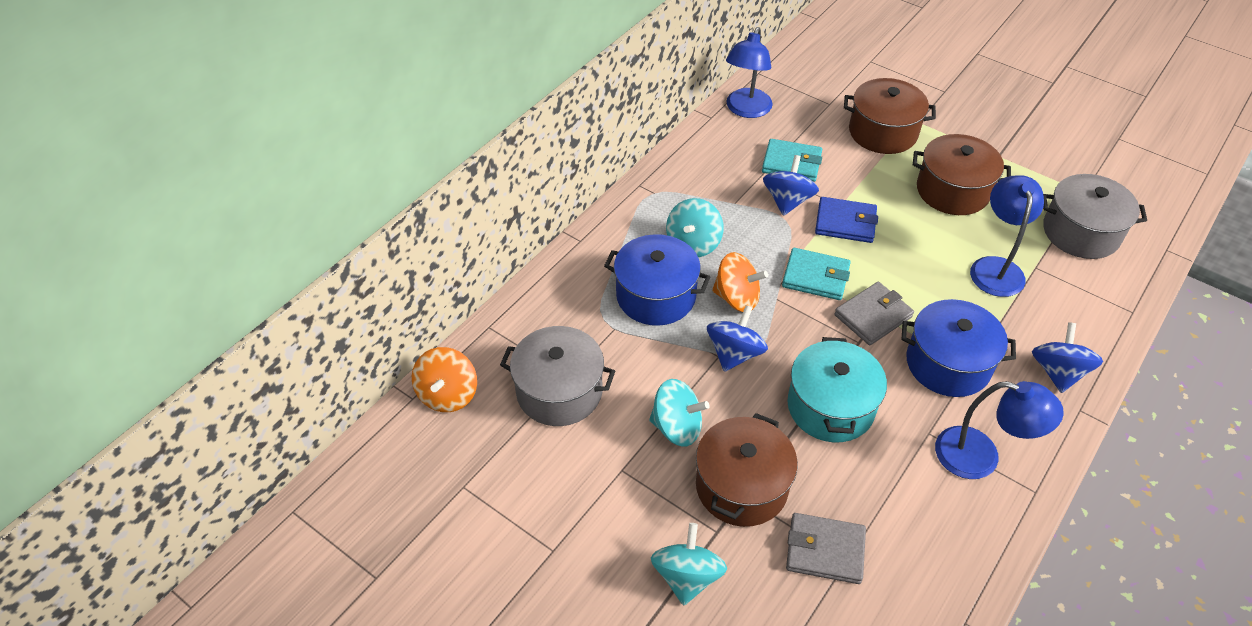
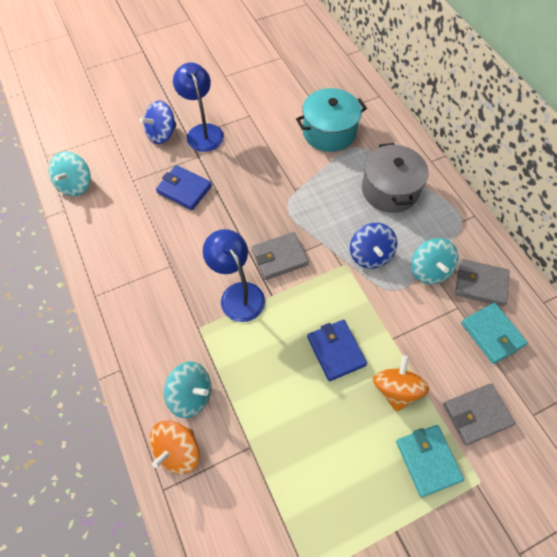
blue lamp: 3 -> 2
blue pot: 2 -> 0
blue spinning top: 3 -> 2
blue wallet: 1 -> 2
brown pot: 3 -> 0
grey pot: 2 -> 1
grey wallet: 2 -> 3

